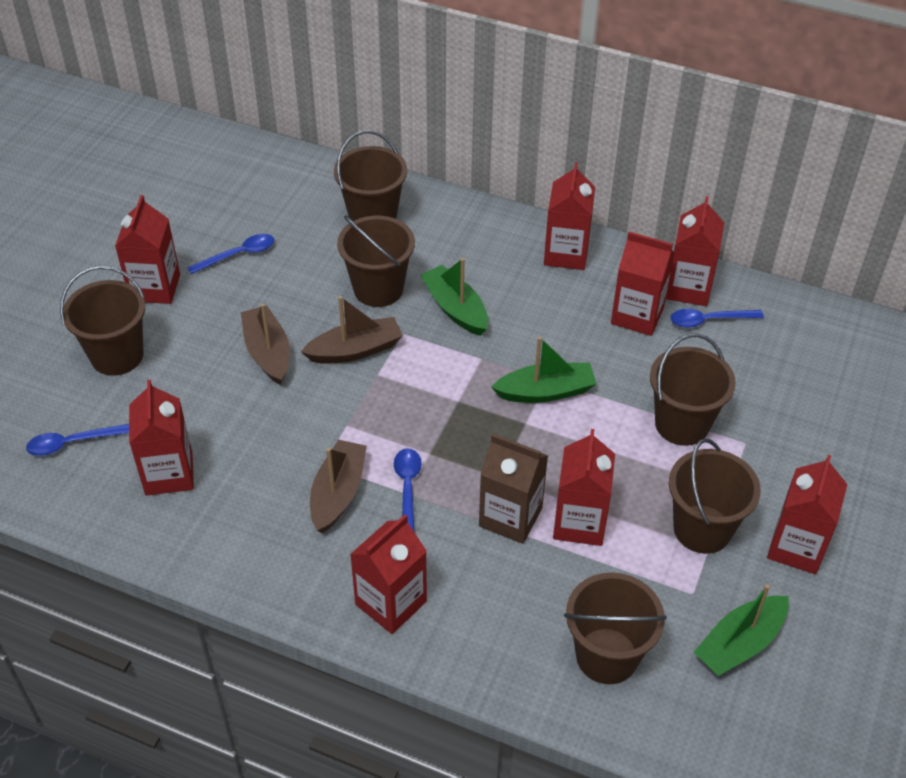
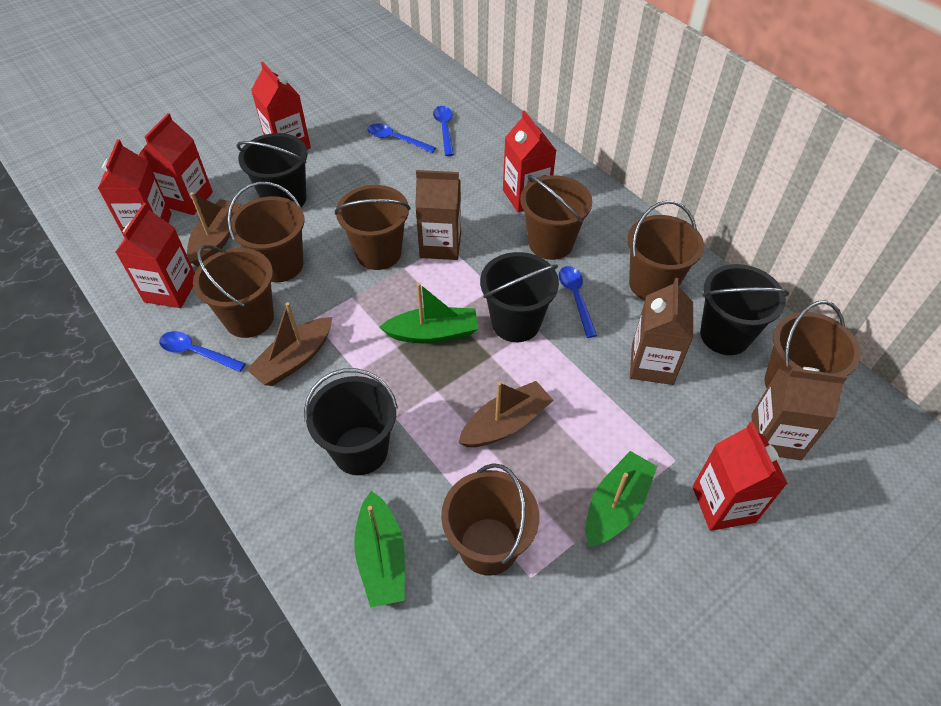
black bucket: 0 -> 4
brown bucket: 6 -> 7
brown carton: 1 -> 3
red carton: 8 -> 6

